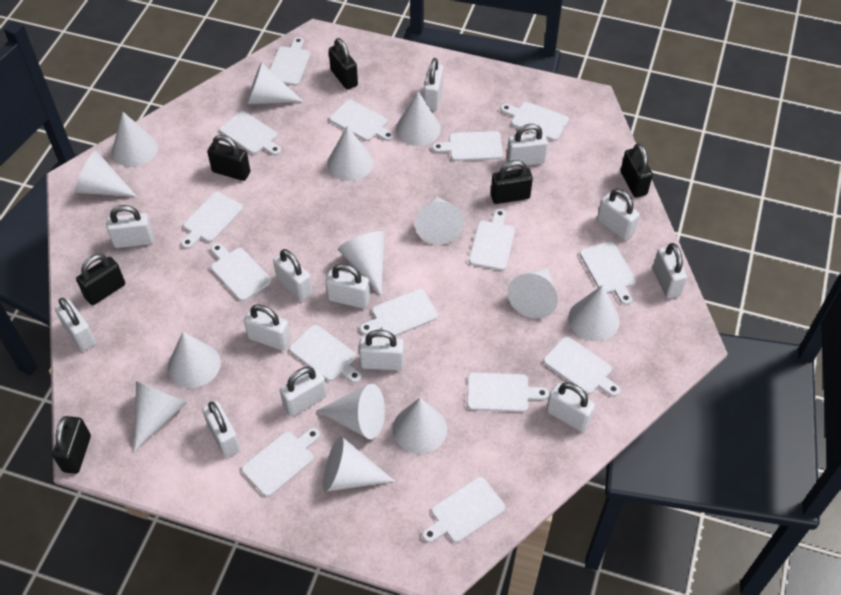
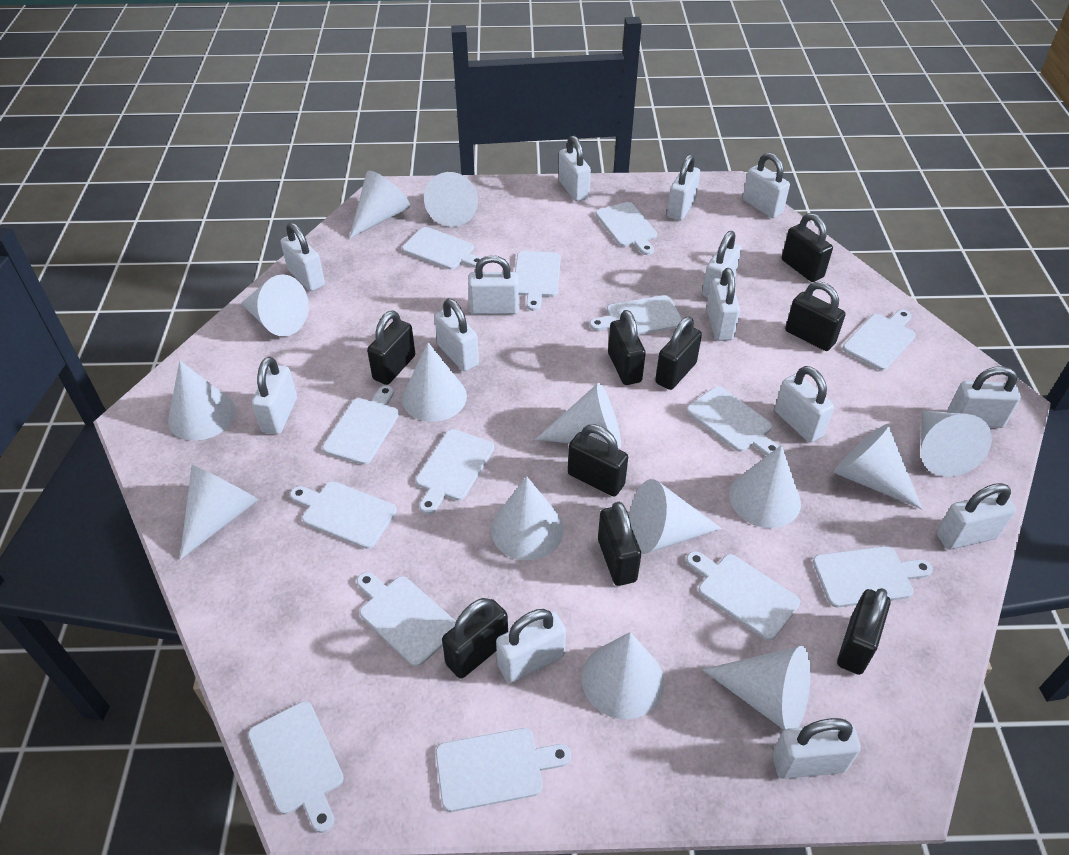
black padlock: 6 -> 9
white cutting board: 15 -> 14
white padlock: 13 -> 14

